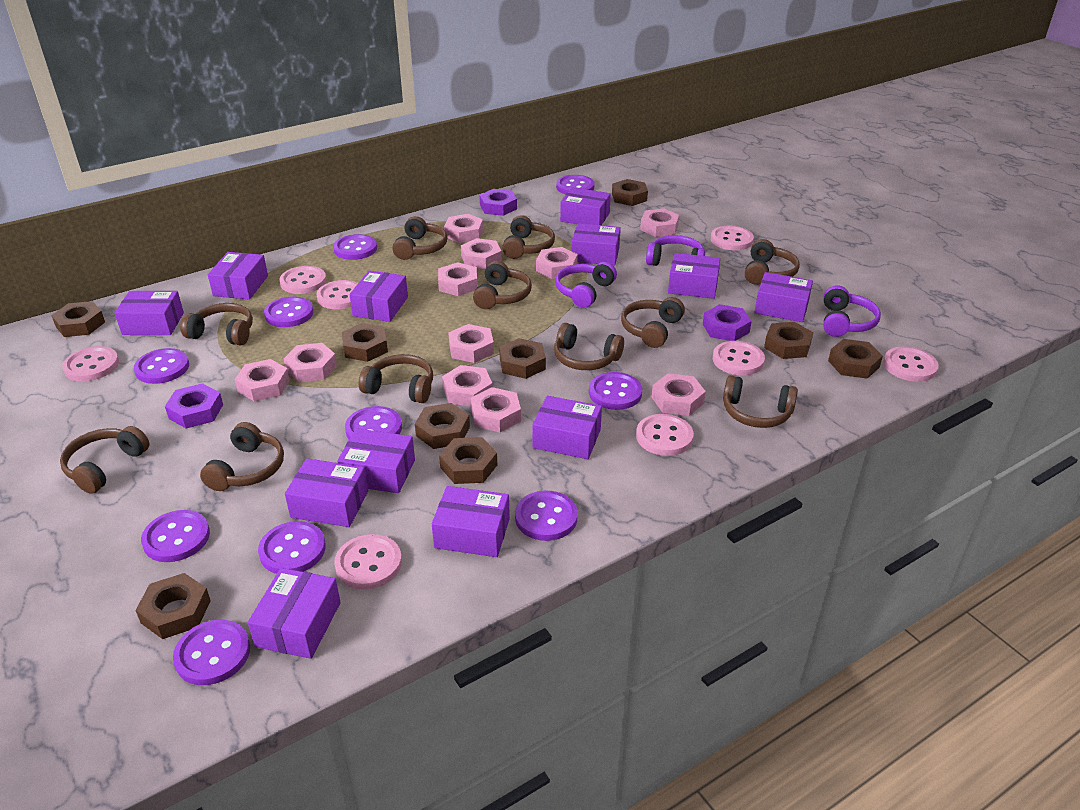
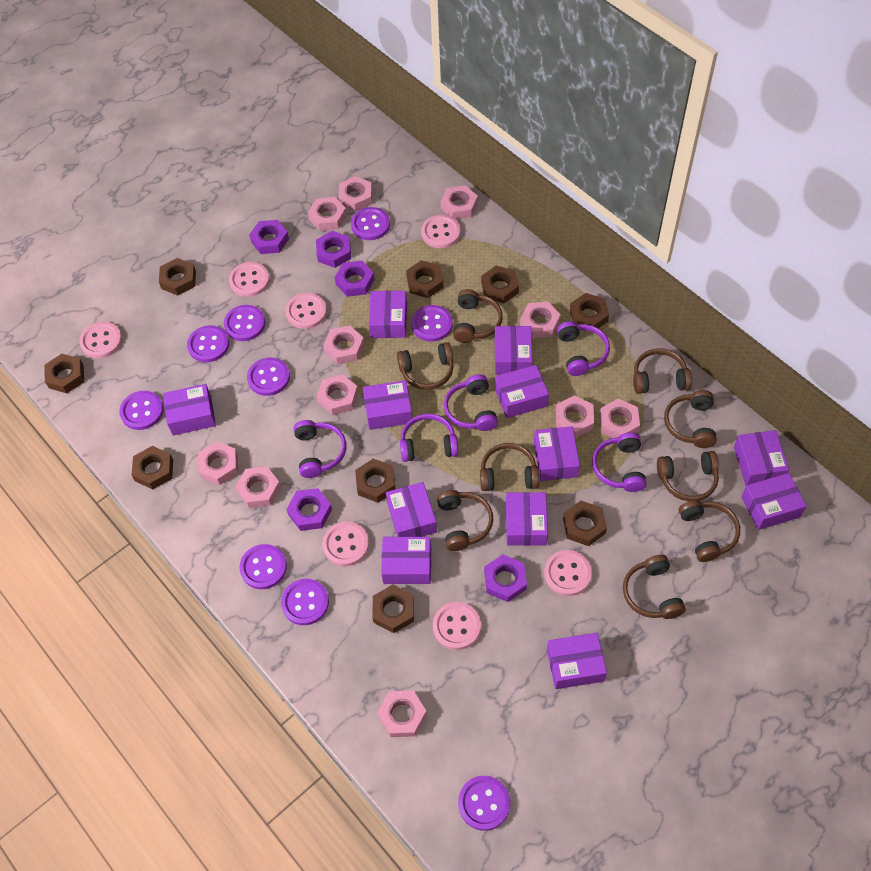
brown headphones: 11 -> 9
pink button: 8 -> 7
purple button: 10 -> 9
purple headphones: 3 -> 5
purple nut: 3 -> 5

